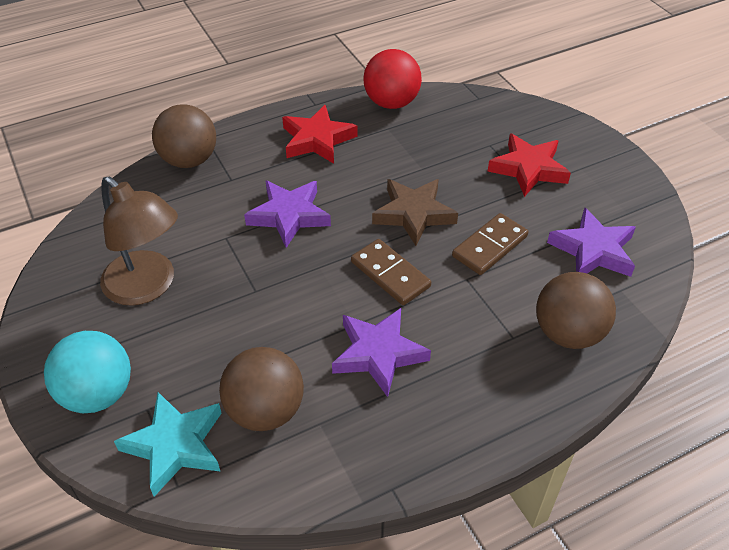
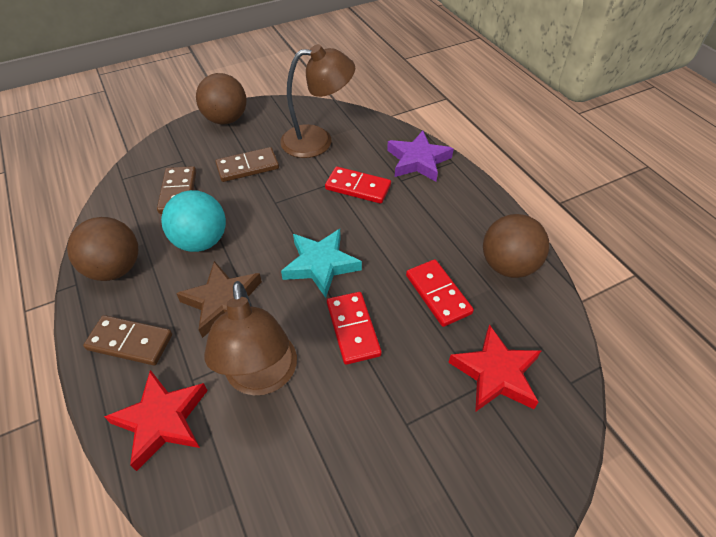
brown domino: 2 -> 3
brown lamp: 1 -> 2
purple star: 3 -> 1
red ball: 1 -> 0
red domino: 0 -> 3

